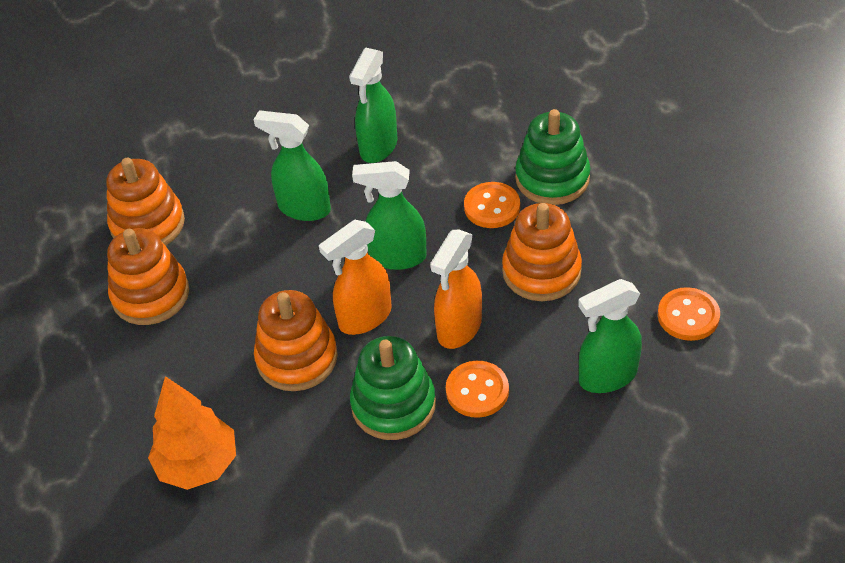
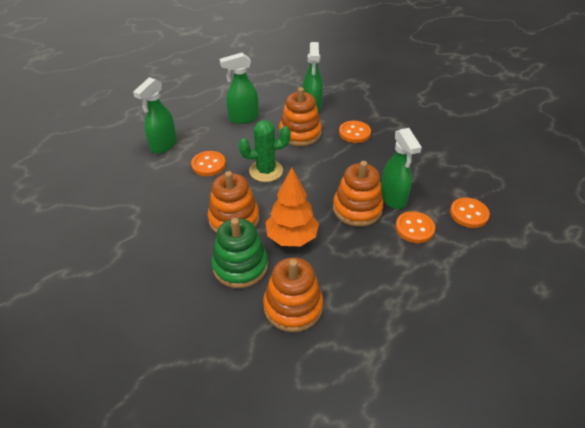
green cactus: 0 -> 1
green stacking toy: 2 -> 1
orange button: 3 -> 4
orange spray bottle: 2 -> 0

